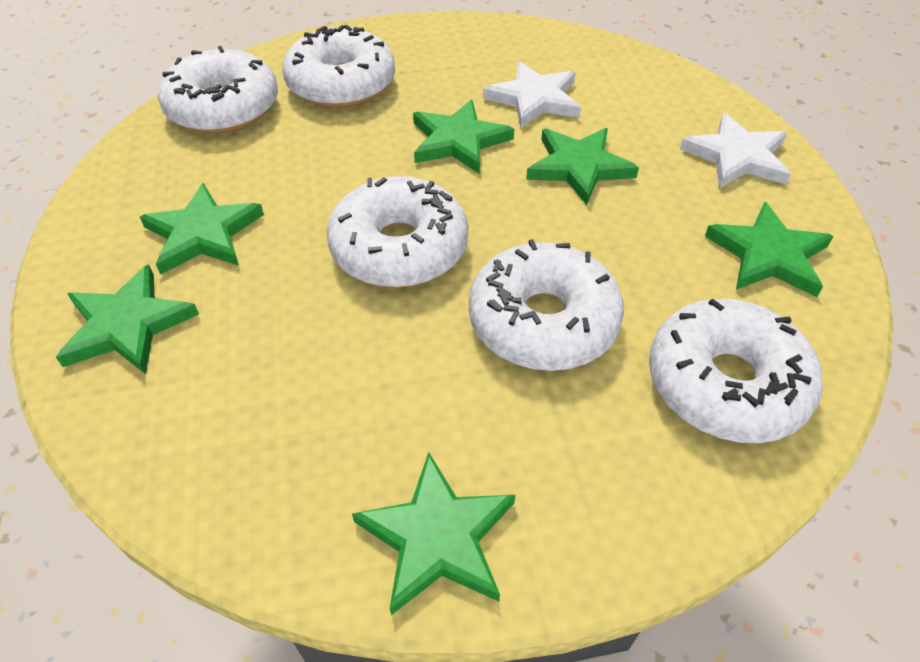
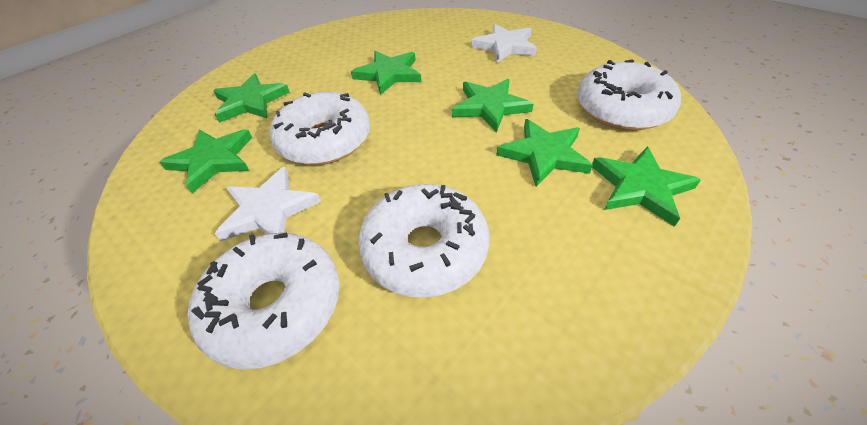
white donut: 5 -> 4

